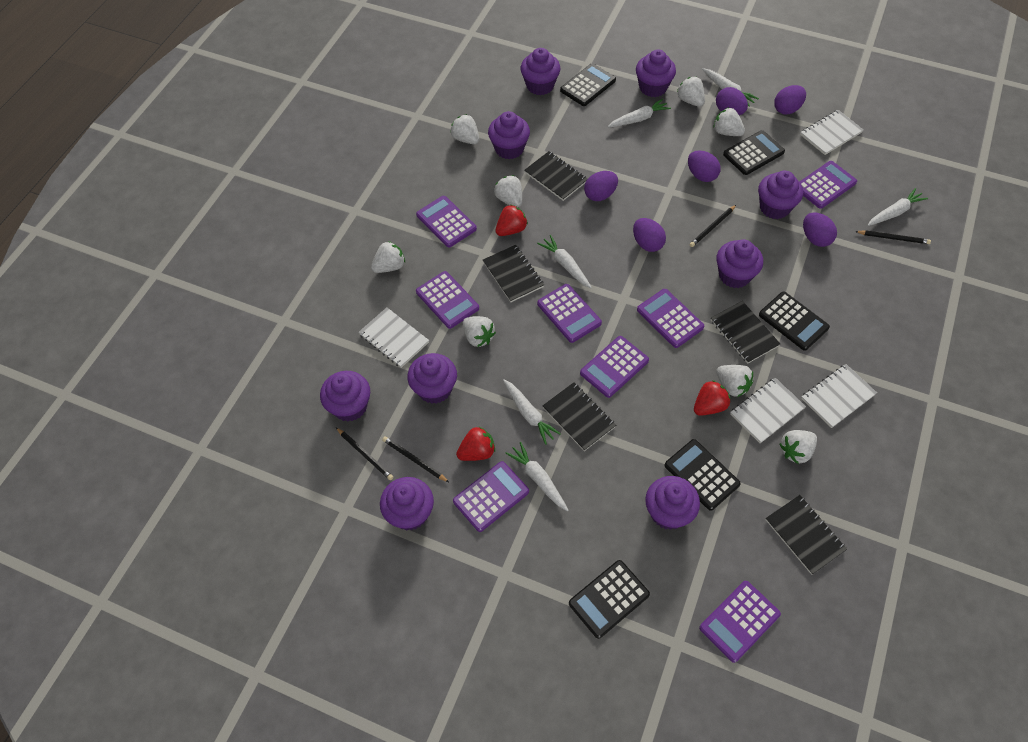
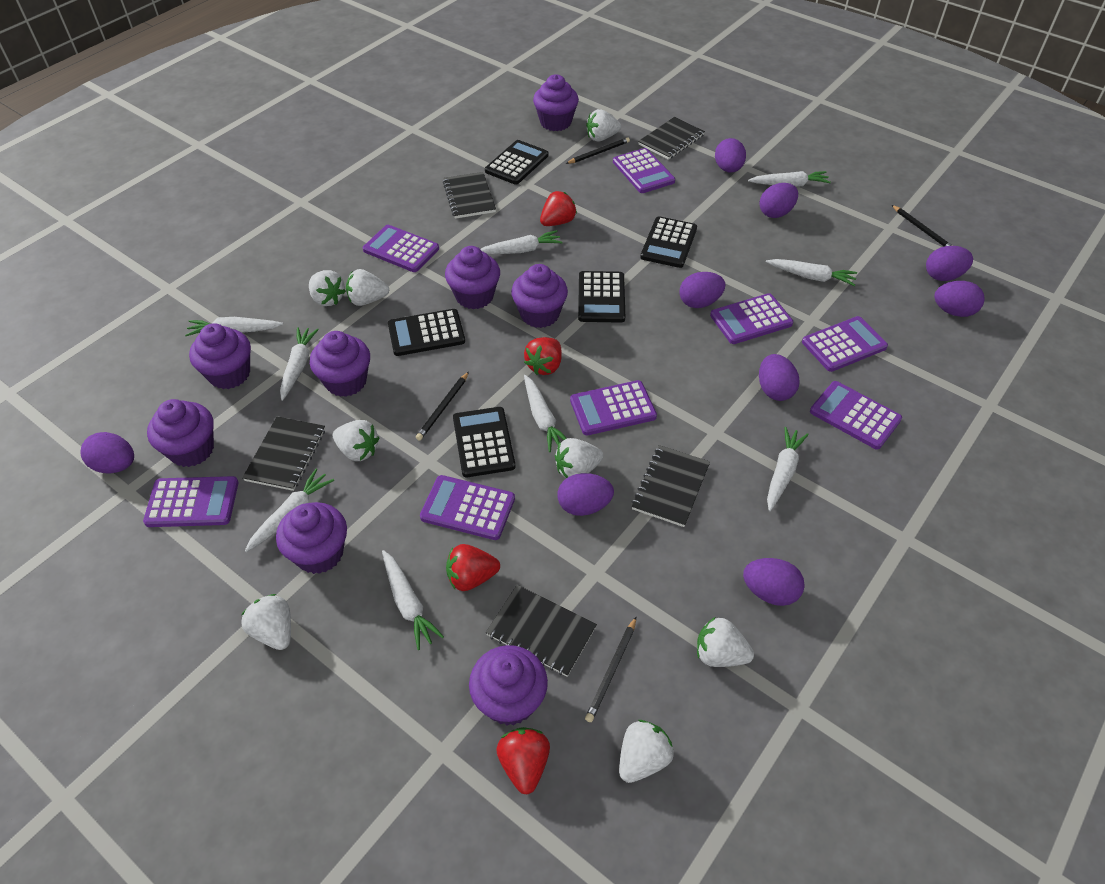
purple cupcake: 9 -> 8
purple egg: 6 -> 9
red strawberry: 3 -> 4
white carrot: 6 -> 9
white notebook: 4 -> 0

